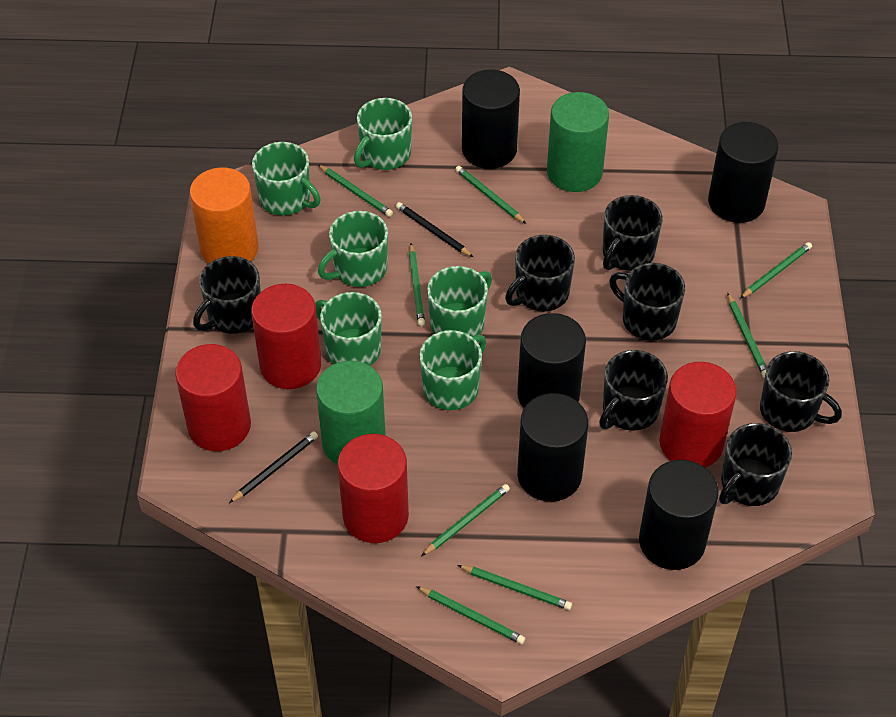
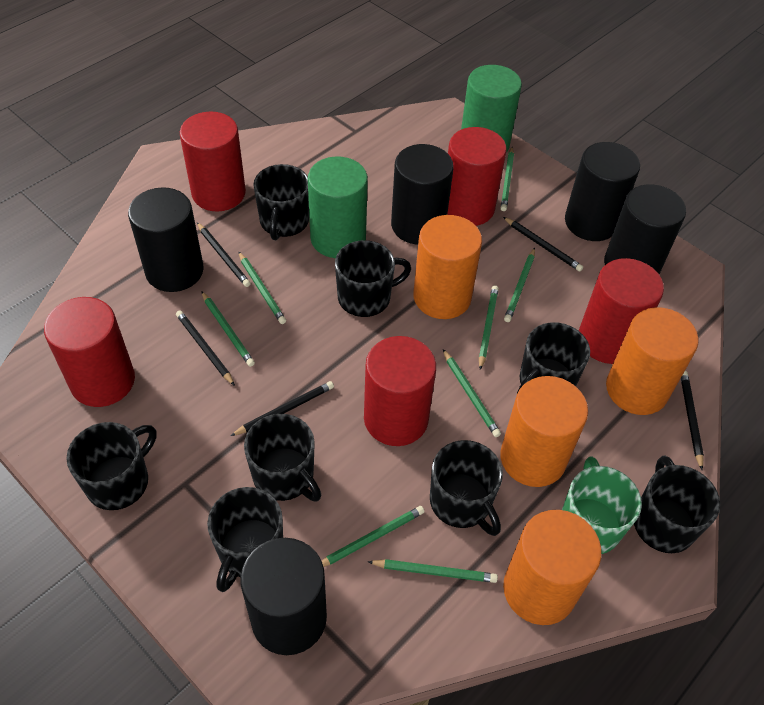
black mug: 7 -> 8
black pencil: 2 -> 5
green mug: 6 -> 1
orange cylinder: 1 -> 4
red cylinder: 4 -> 5

